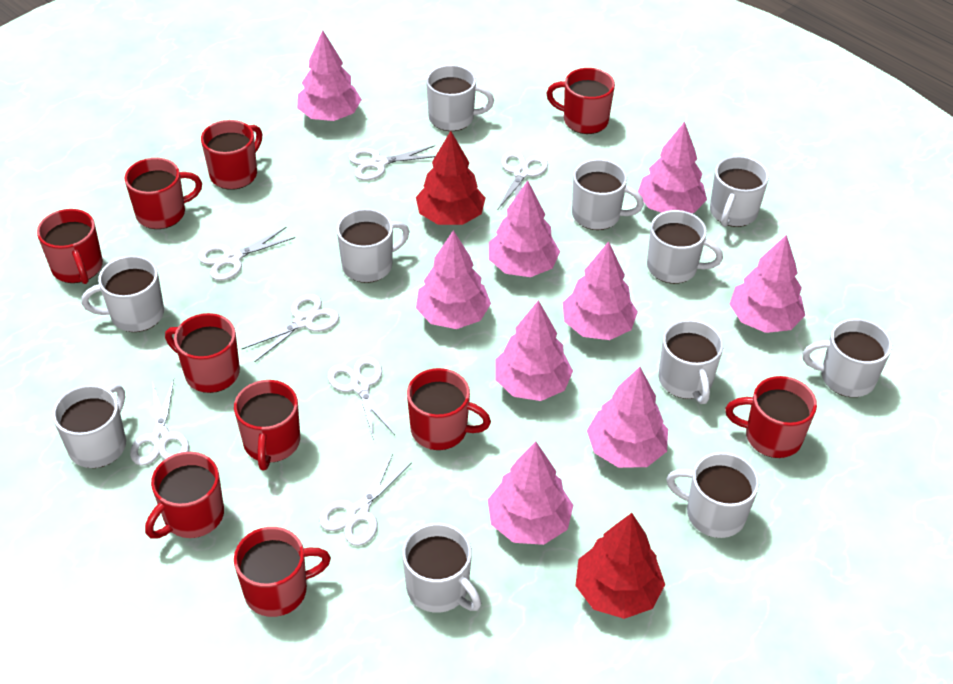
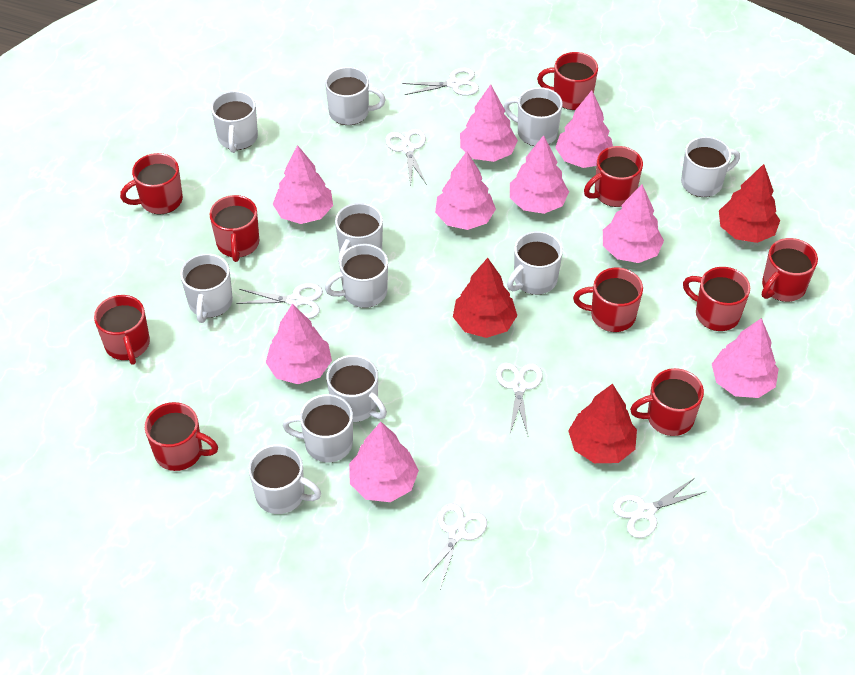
red tree: 2 -> 3
white scissors: 7 -> 6

